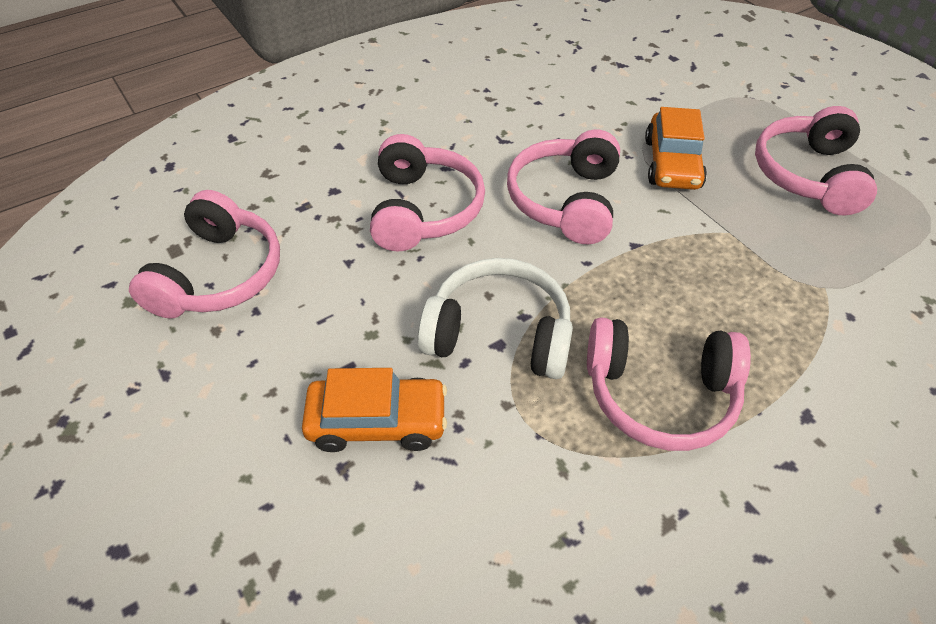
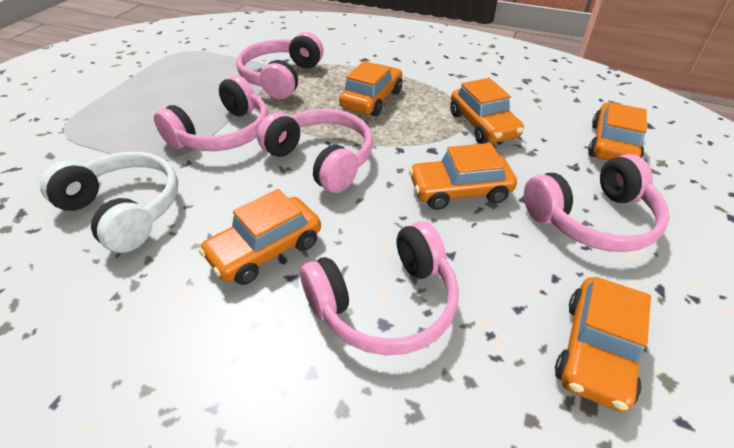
orange car: 2 -> 6

